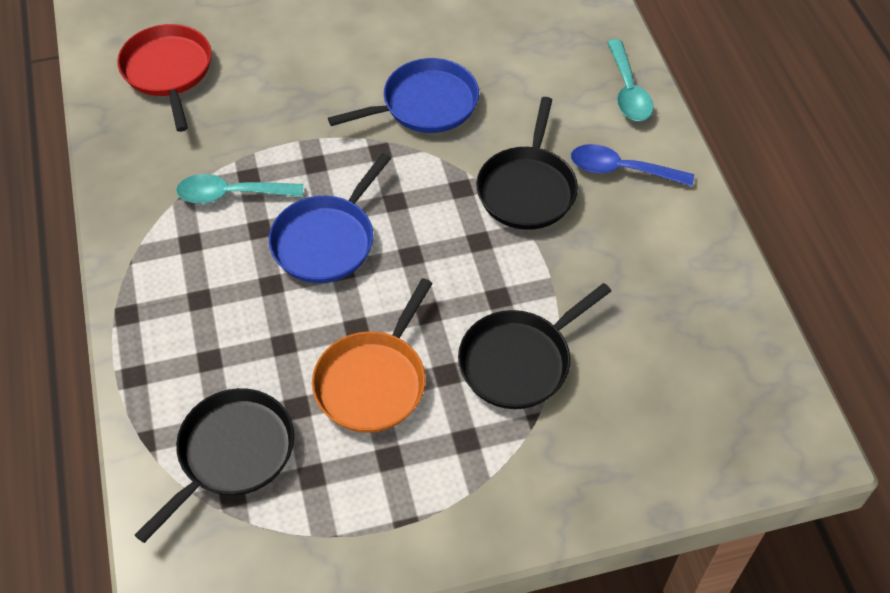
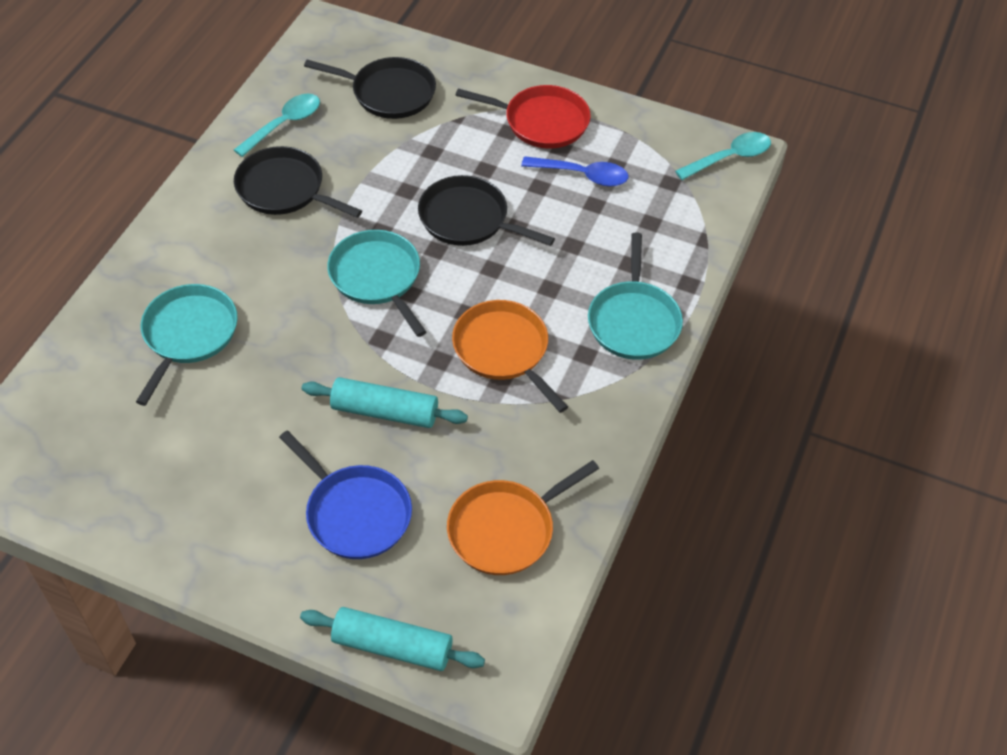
blue pan: 2 -> 1
orange pan: 1 -> 2
turquoise pan: 0 -> 3
turquoise rolling pin: 0 -> 2

